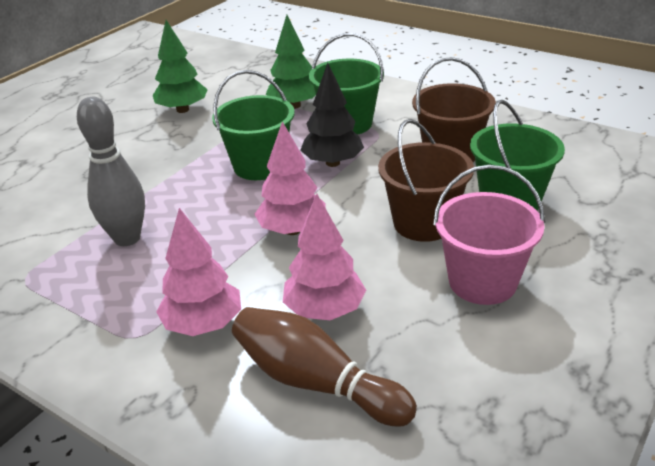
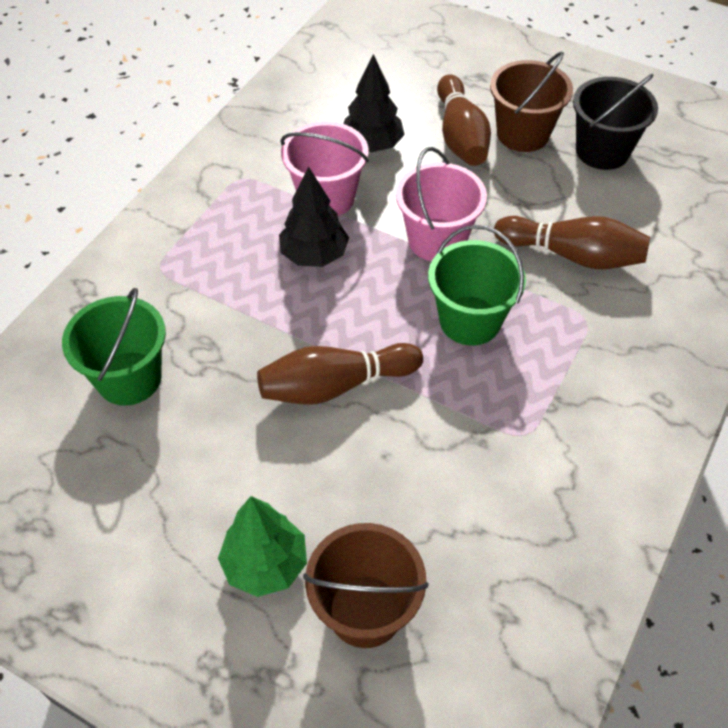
black bucket: 0 -> 1
black tree: 1 -> 2
brown bowling pin: 1 -> 3
green bucket: 3 -> 2
green tree: 2 -> 1
grey bowling pin: 1 -> 0
pink bucket: 1 -> 2
pink tree: 3 -> 0

